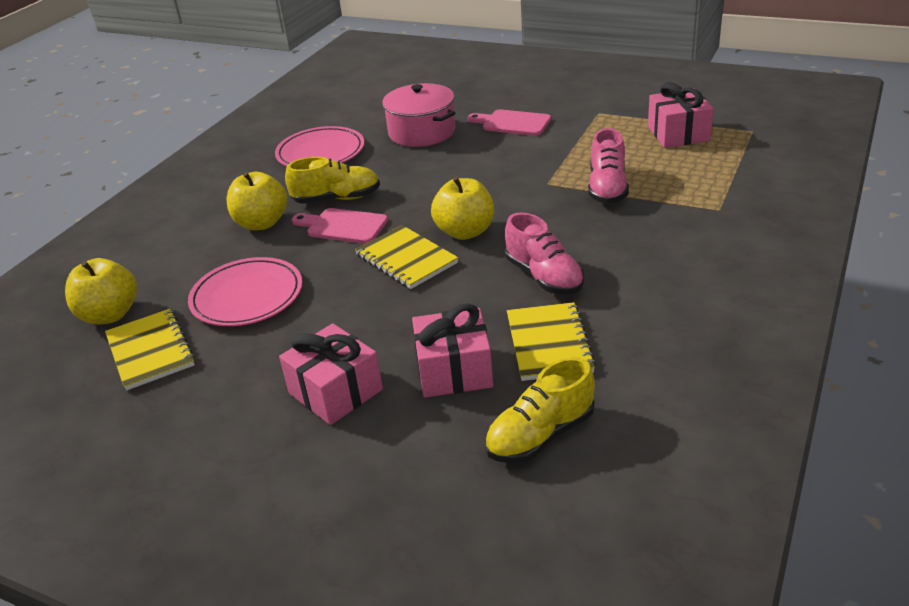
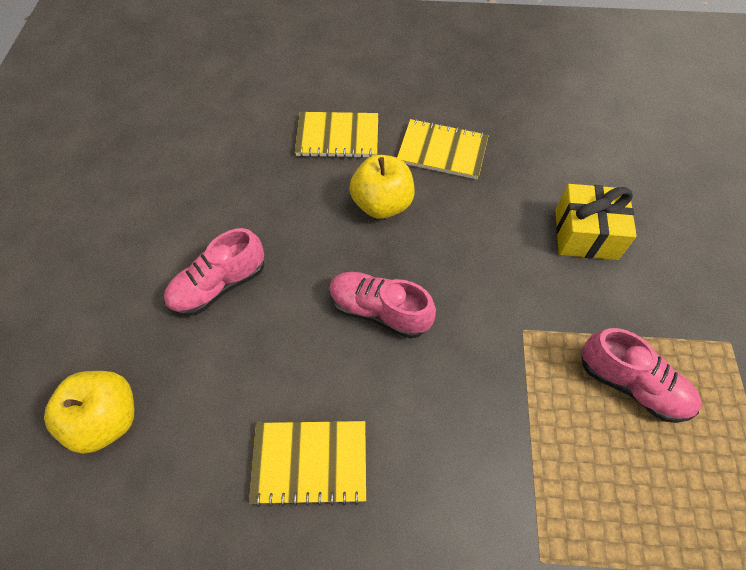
pink cutting board: 2 -> 0
pink gift: 3 -> 0
pink plate: 2 -> 0
pink pot: 1 -> 0
pink shoe: 2 -> 3
yellow apple: 3 -> 2
yellow gift: 0 -> 1
yellow shoe: 2 -> 0

